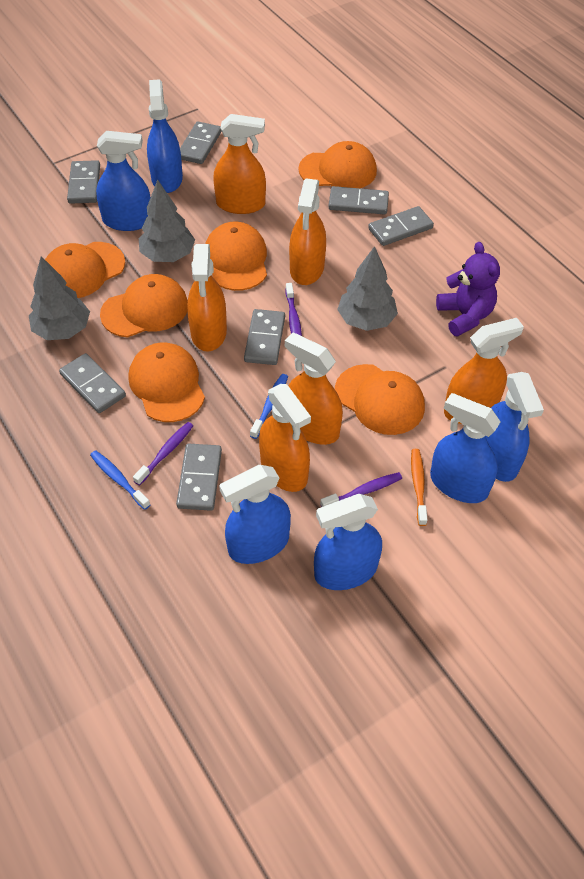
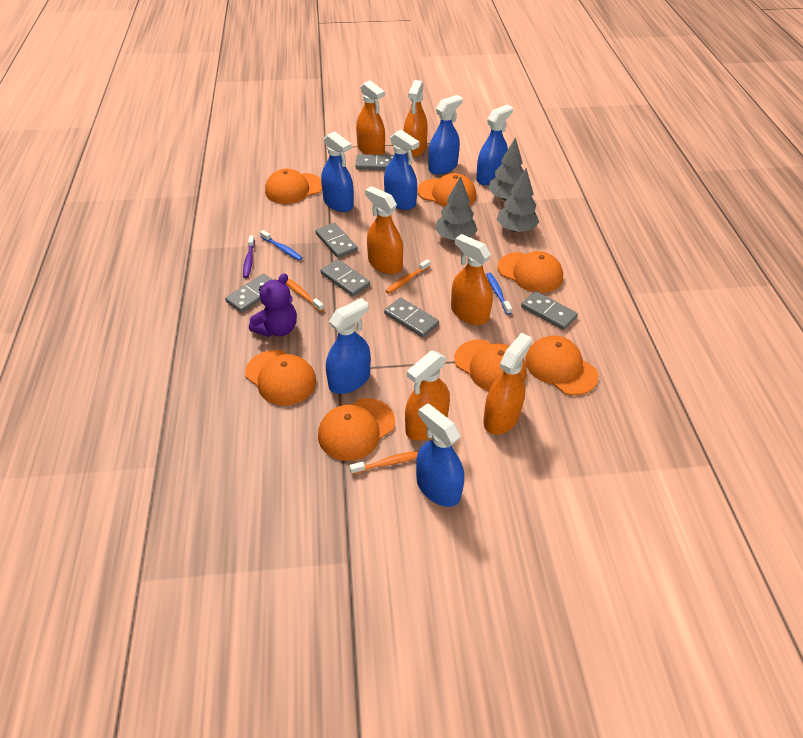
grey domino: 7 -> 6
orange cap: 6 -> 7
orange toothbrush: 1 -> 3
purple toothbrush: 3 -> 1

